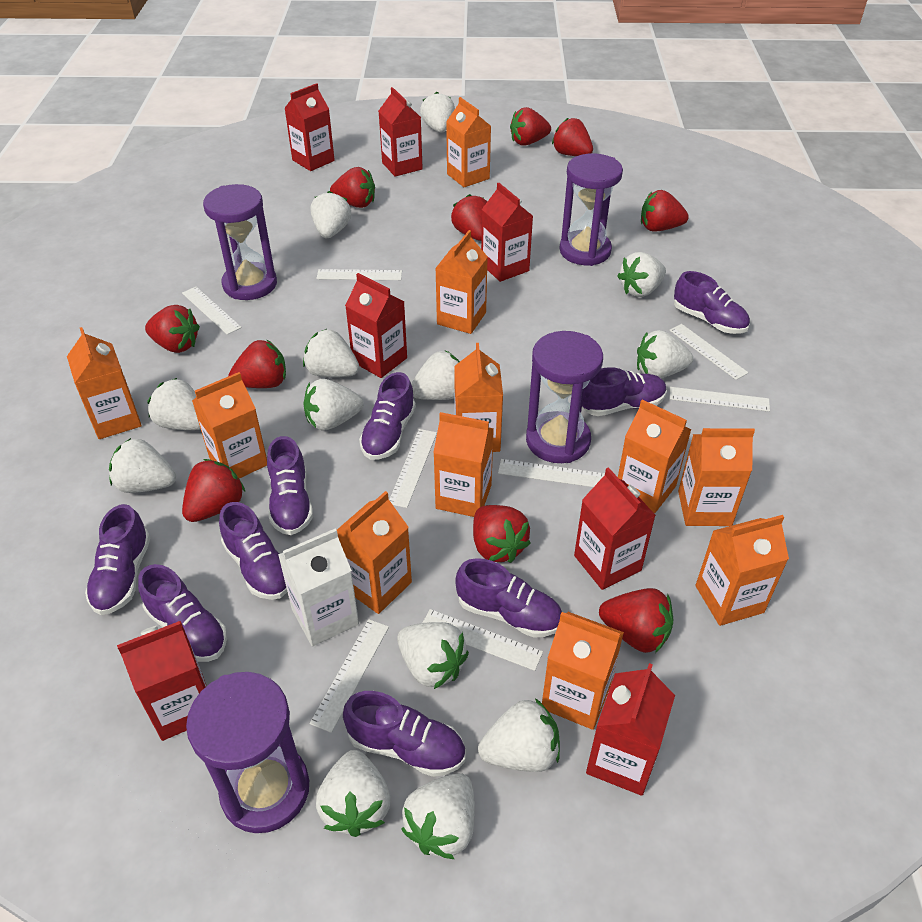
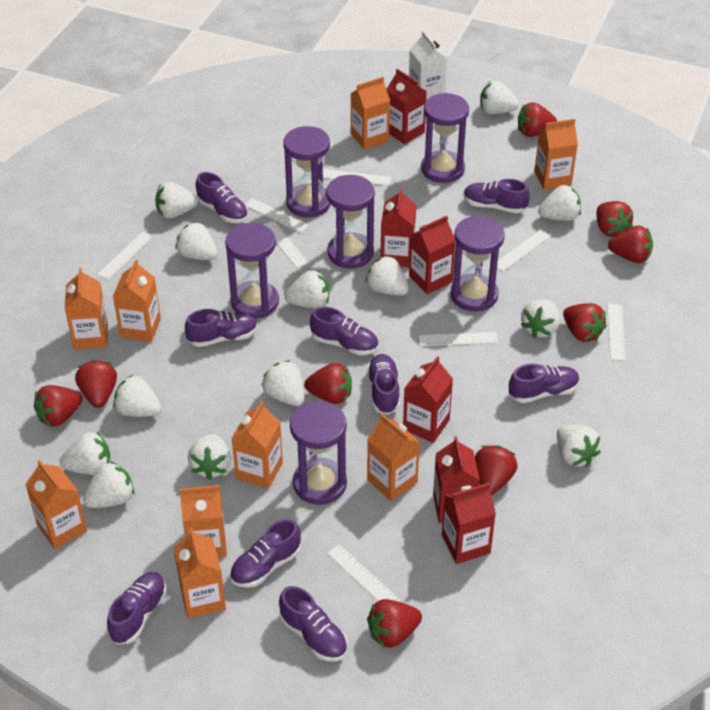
orange carton: 11 -> 9
purple hourglass: 4 -> 6
red carton: 7 -> 6
red strawberry: 10 -> 9

